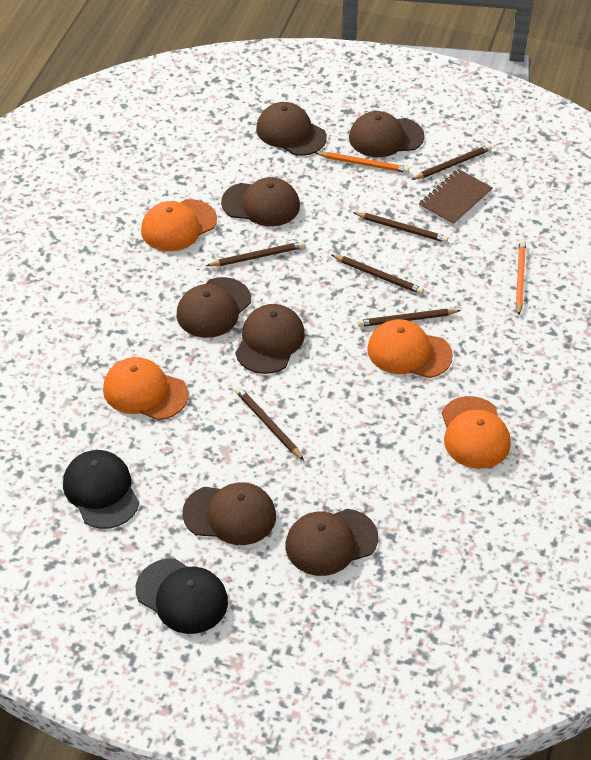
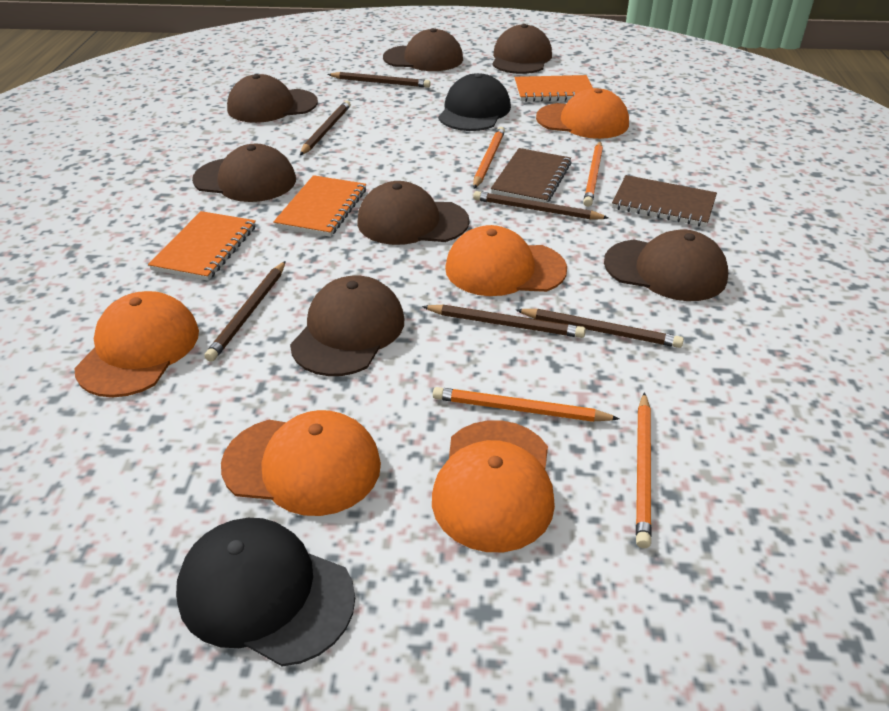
brown notebook: 1 -> 2
orange cap: 4 -> 5
orange notebook: 0 -> 3
orange pencil: 2 -> 4

